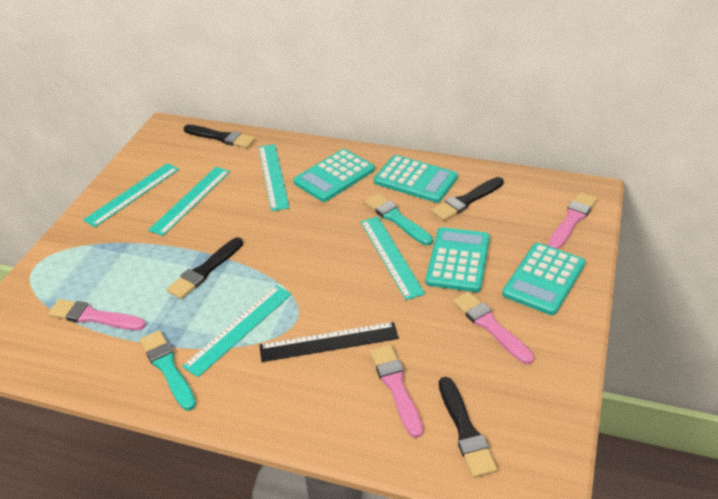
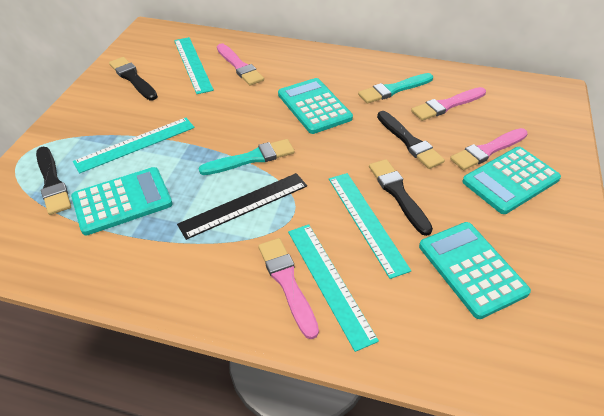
turquoise ruler: 5 -> 4

